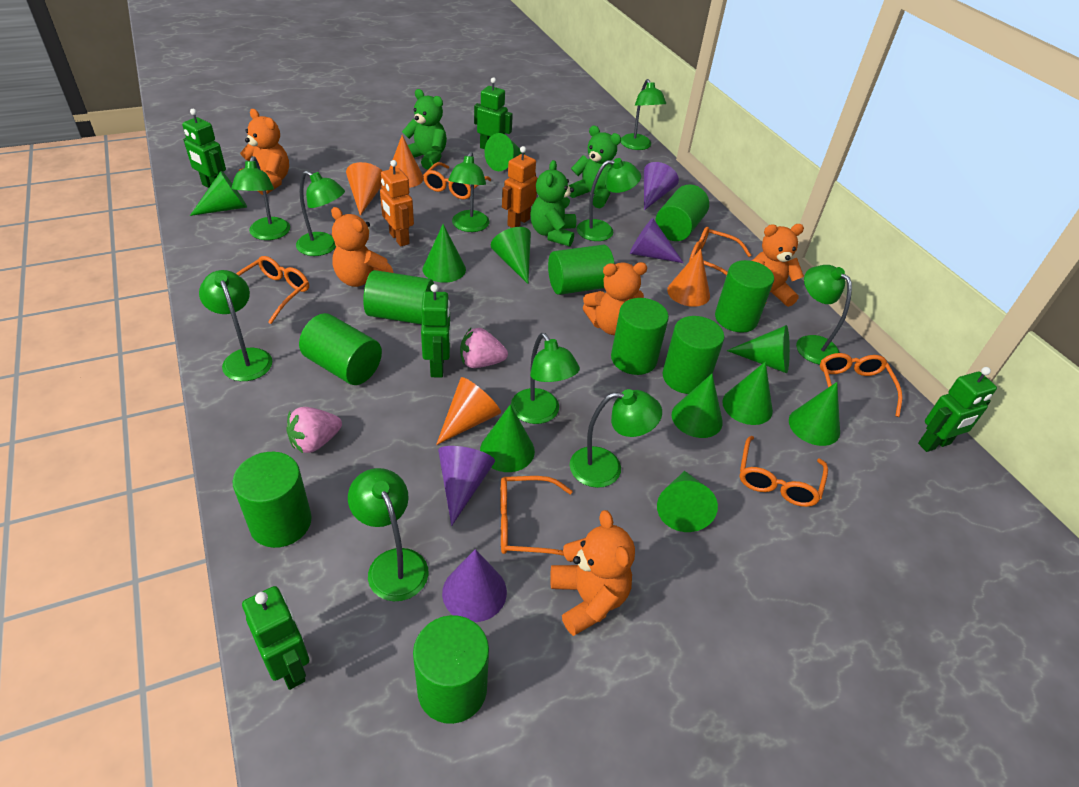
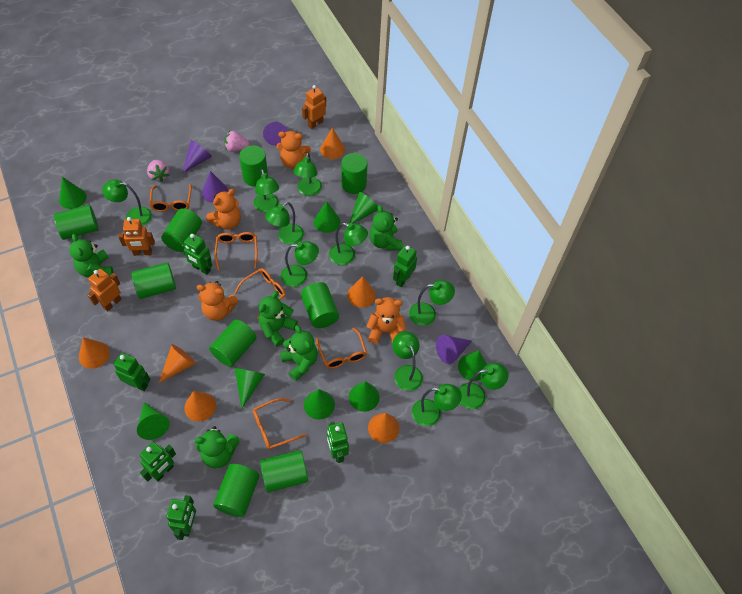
green cone: 10 -> 8
green robot: 5 -> 6
green teddy bear: 3 -> 5
orange cone: 4 -> 6
orange glasses: 6 -> 5
orange robot: 2 -> 3
orange teddy bear: 5 -> 4

